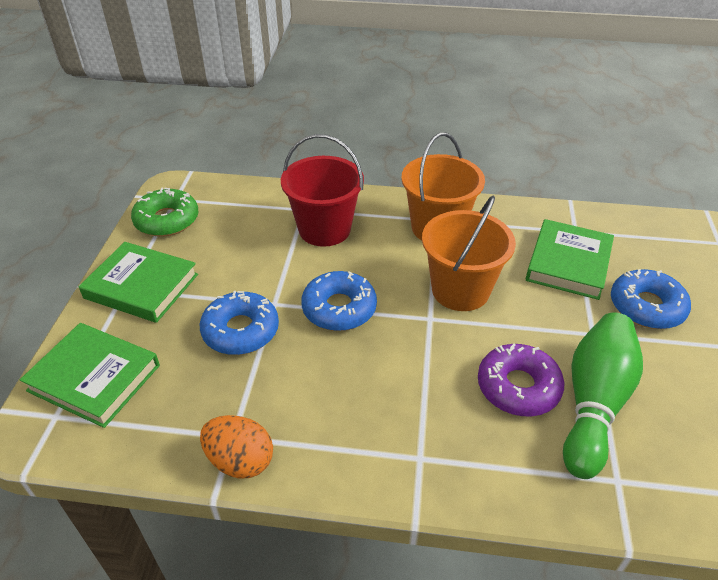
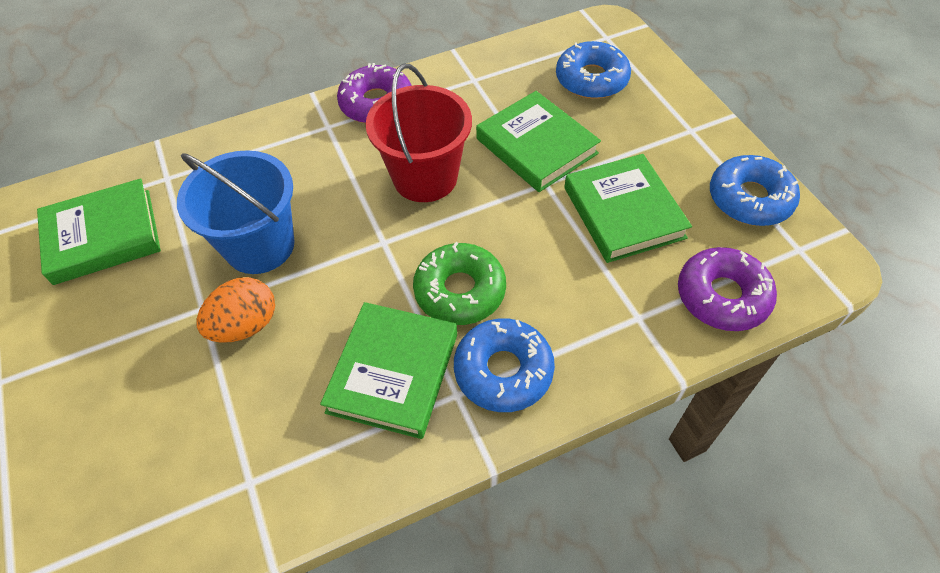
blue bucket: 0 -> 1
green book: 3 -> 4
green bowling pin: 1 -> 0
orange bucket: 2 -> 0
purple donut: 1 -> 2

